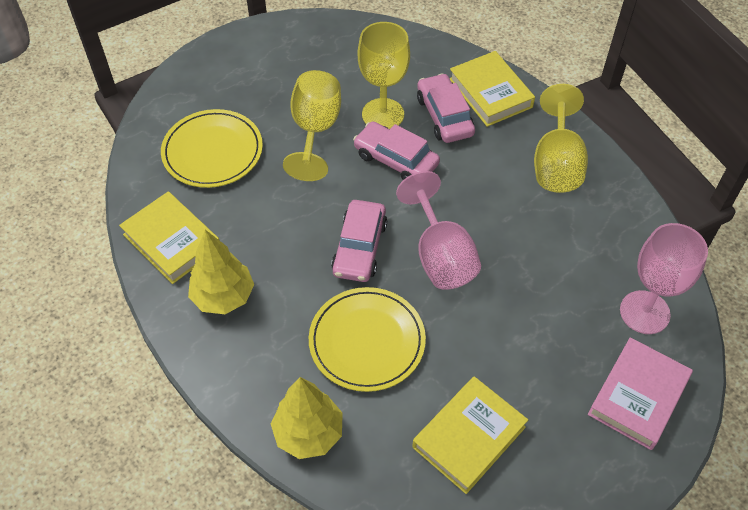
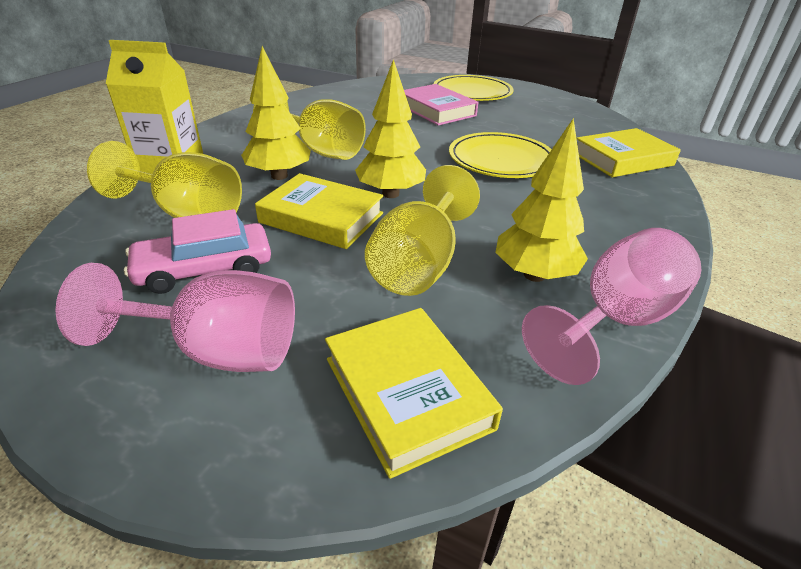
pink car: 3 -> 1
yellow carton: 0 -> 1
yellow tree: 2 -> 3

